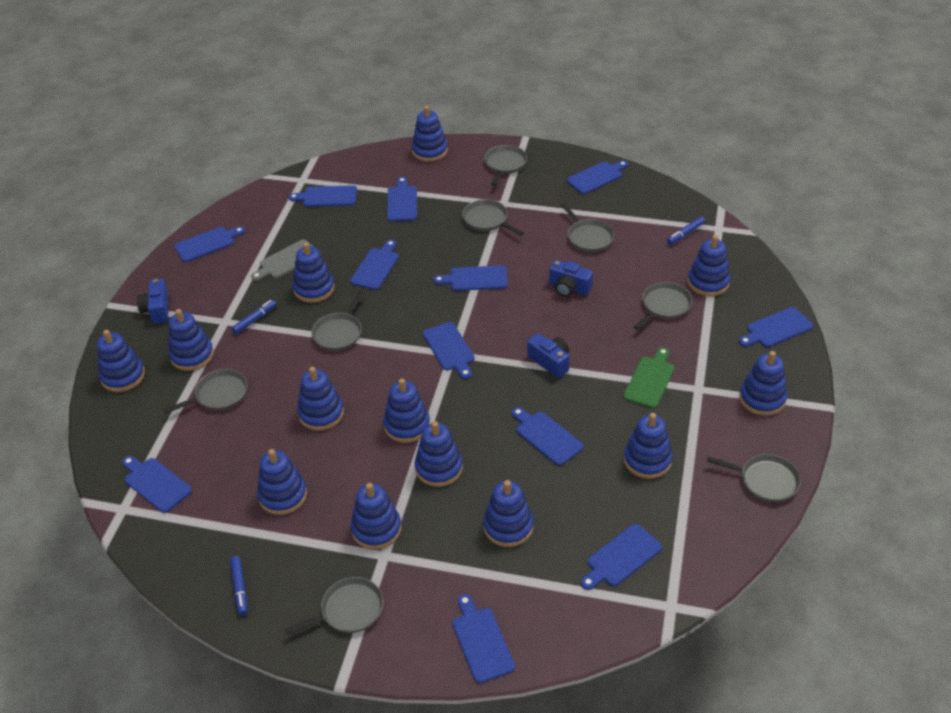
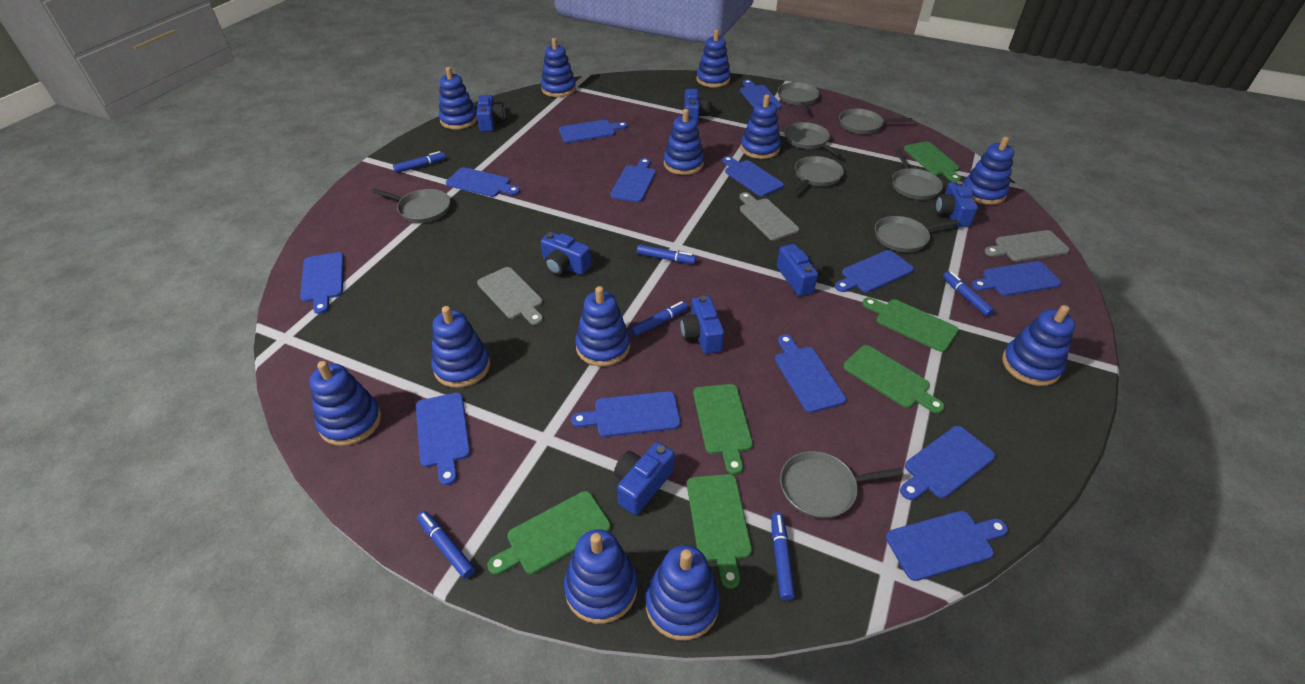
blue camera: 3 -> 7
blue cutting board: 12 -> 13
blue marker: 3 -> 6
blue stacking toy: 13 -> 12
green cutting board: 1 -> 6
grey cutting board: 1 -> 3

